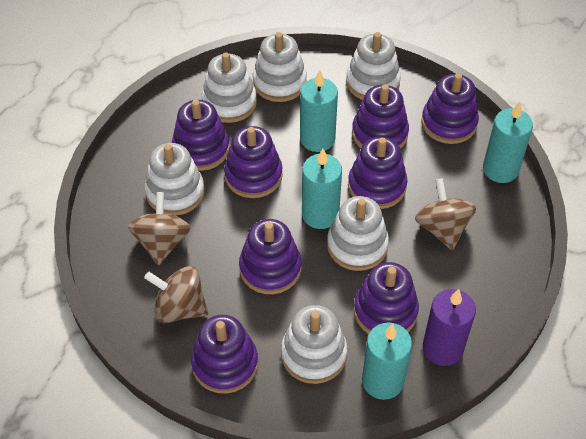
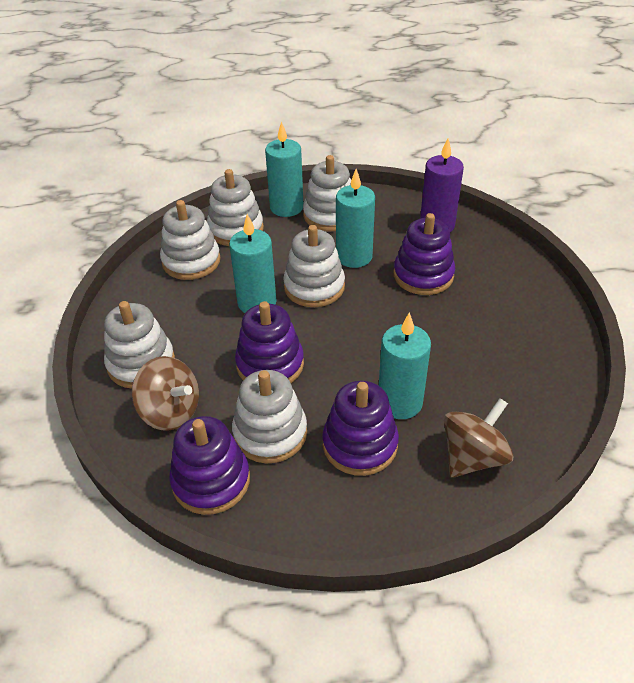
brown spinning top: 3 -> 2
purple stacking toy: 8 -> 4

